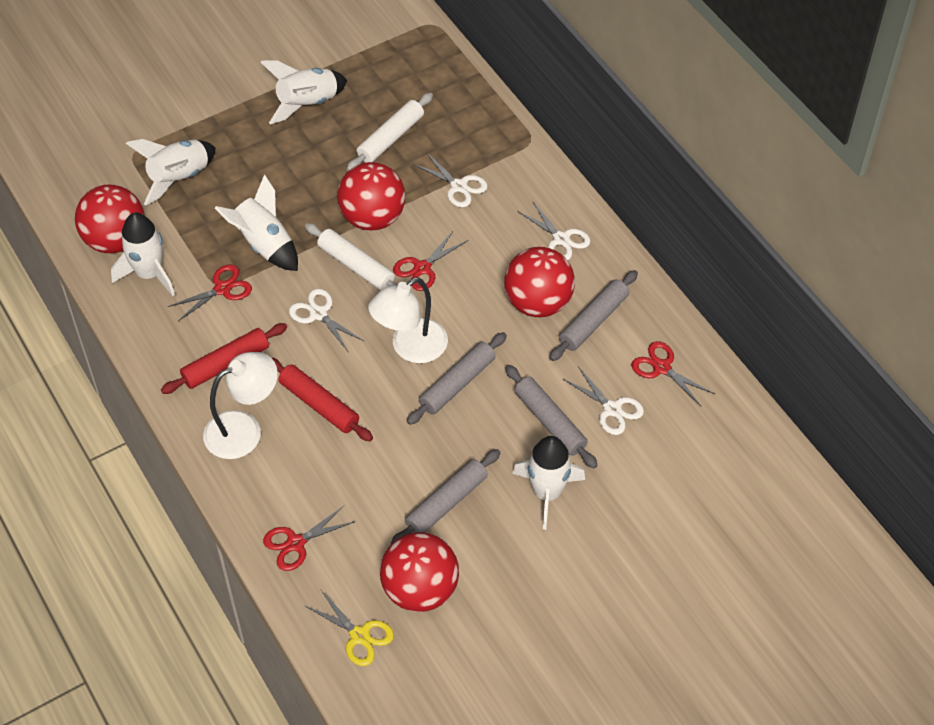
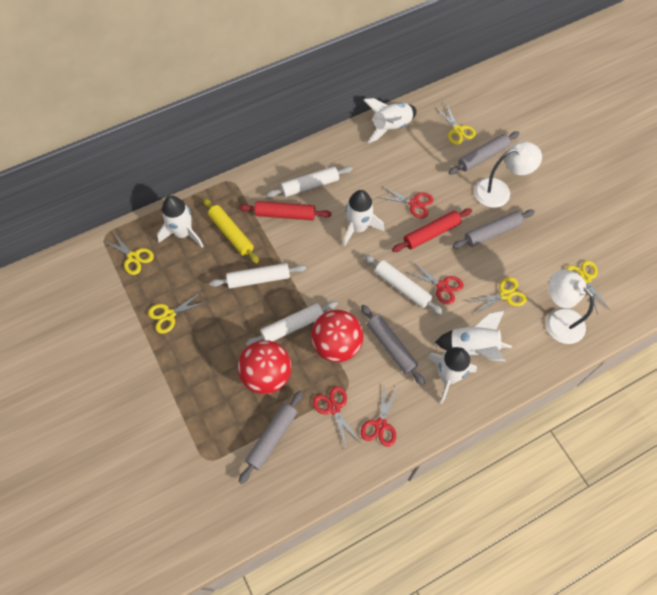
red ball: 4 -> 2
white rolling pin: 2 -> 4
white scissors: 4 -> 0
yellow rolling pin: 0 -> 1
yellow scissors: 1 -> 5

